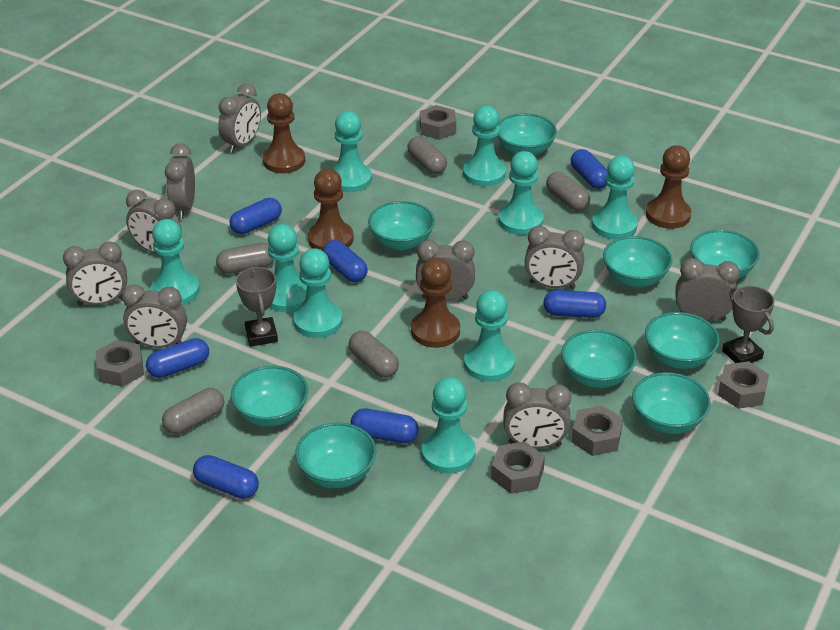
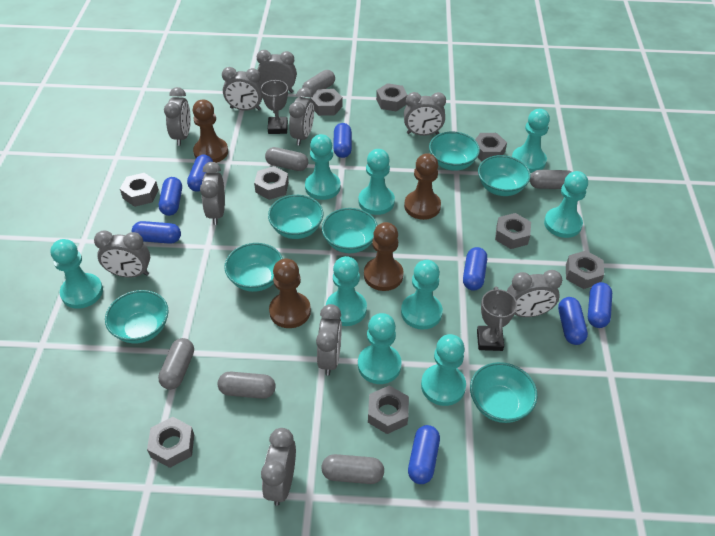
blue capsule: 7 -> 8
grey capsule: 5 -> 6
grey clock: 9 -> 10
grey nut: 5 -> 9
turquoise bowl: 9 -> 7

